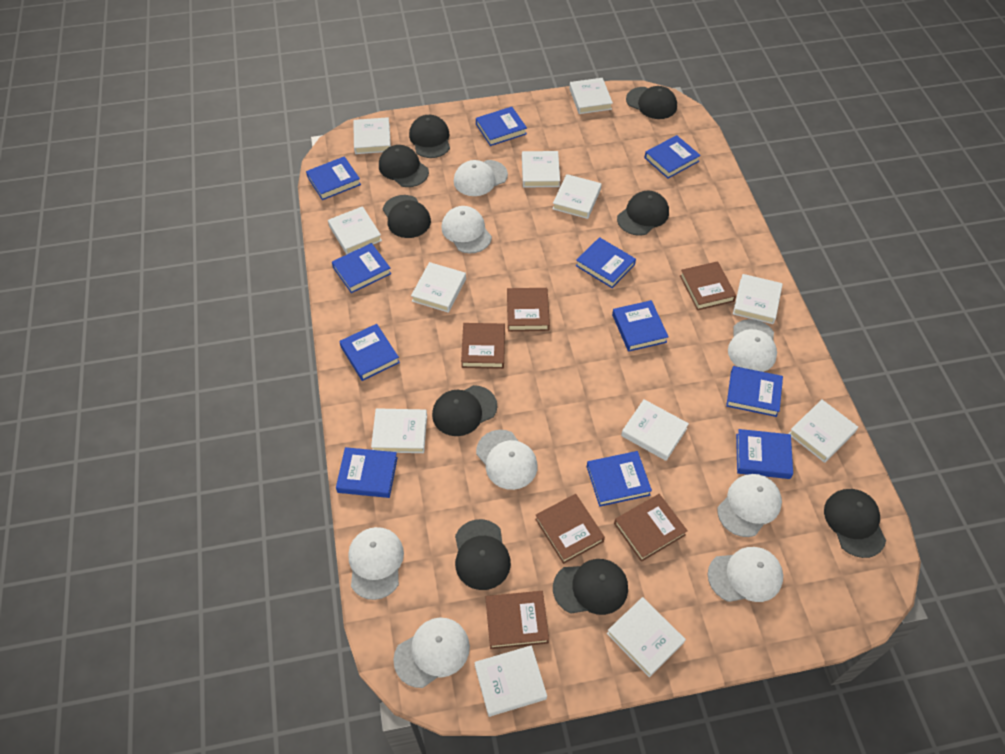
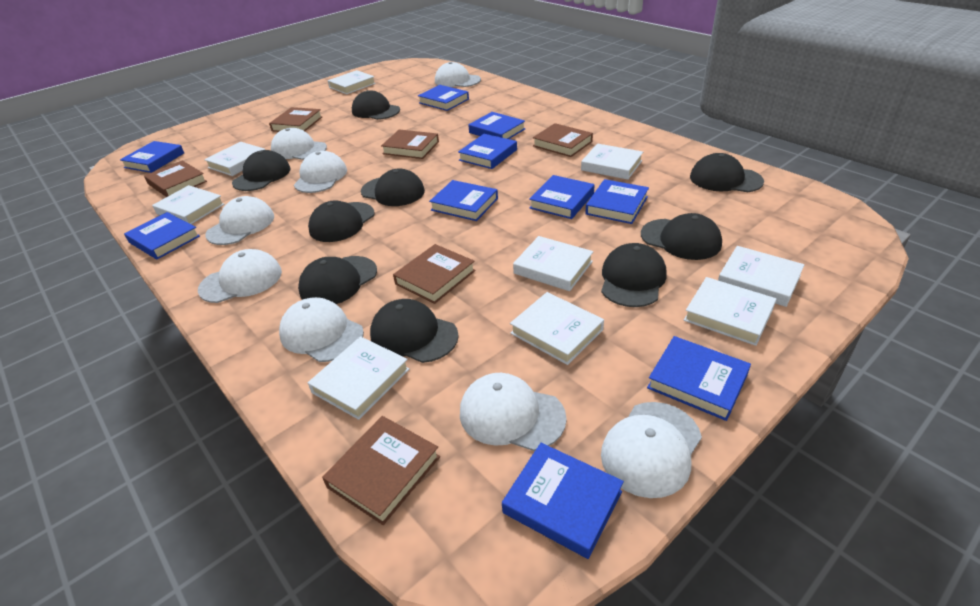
blue book: 11 -> 10
white book: 12 -> 9

